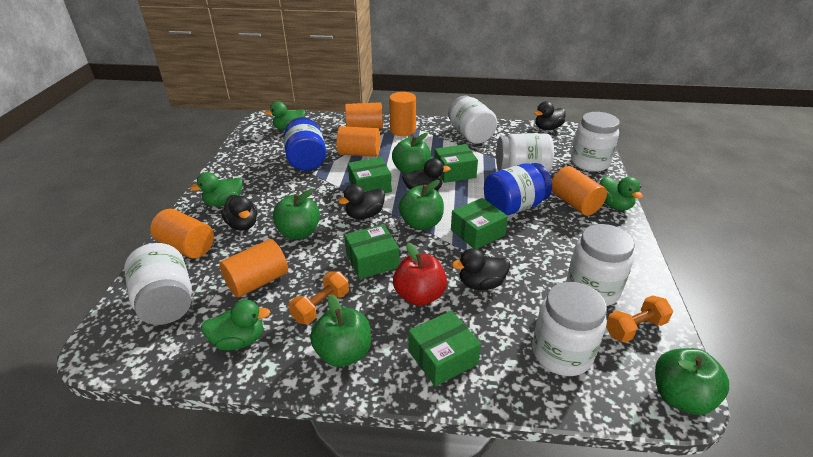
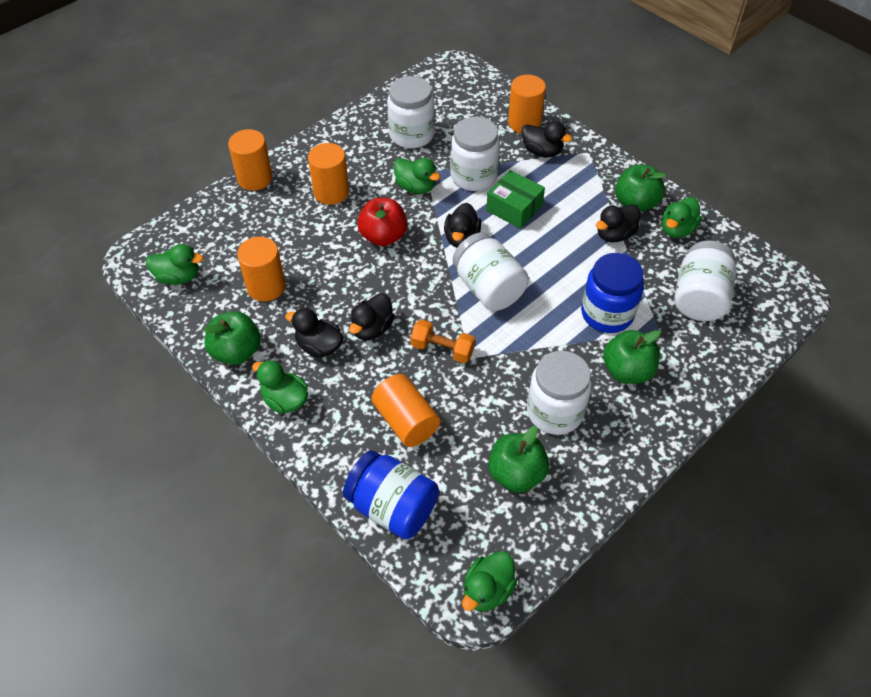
green apple: 5 -> 4
green box: 5 -> 1
green duck: 4 -> 5
orange cylinder: 6 -> 5
orange dumbbell: 2 -> 1
white jar: 6 -> 5

